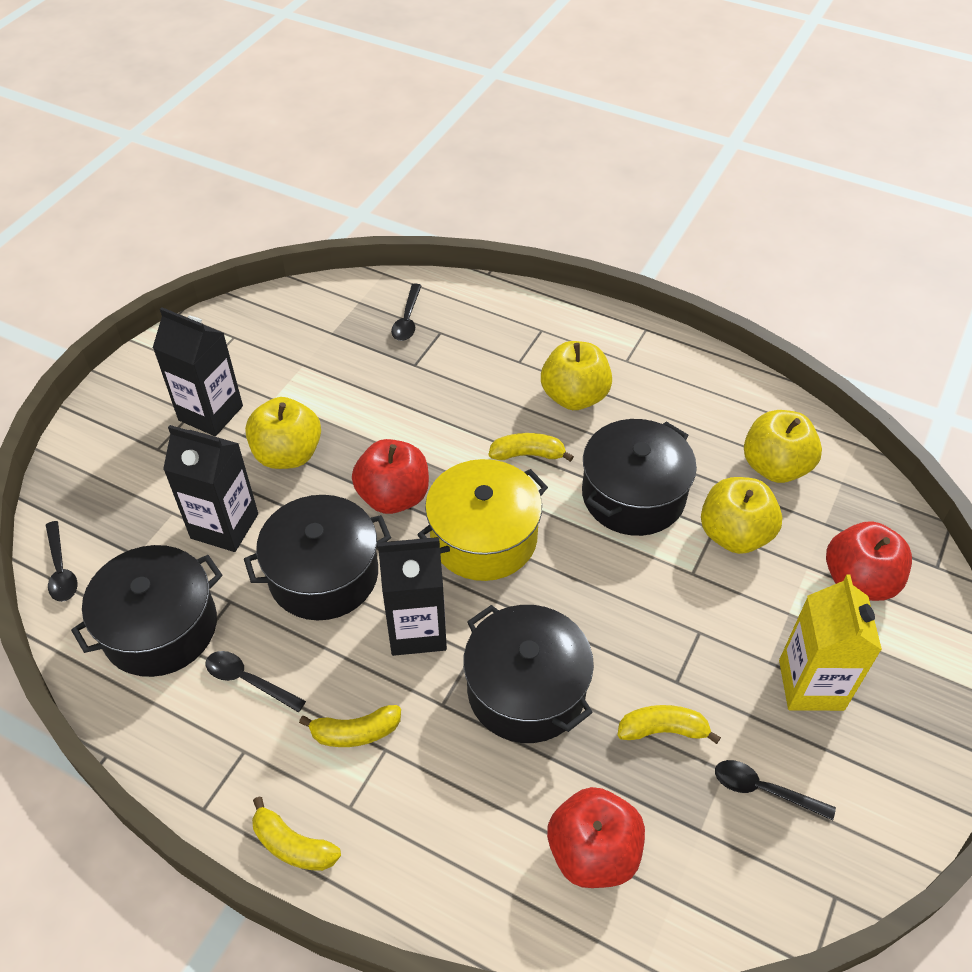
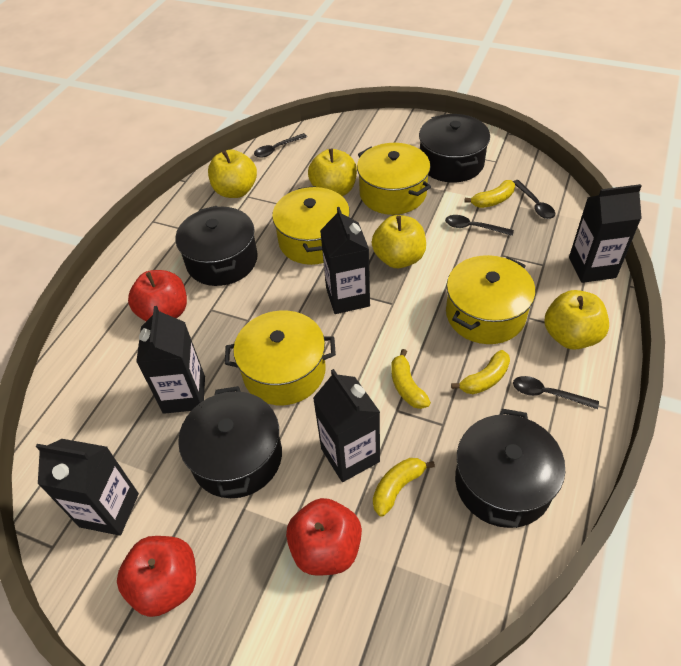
black carton: 3 -> 5
yellow carton: 1 -> 0
yellow pot: 1 -> 4

